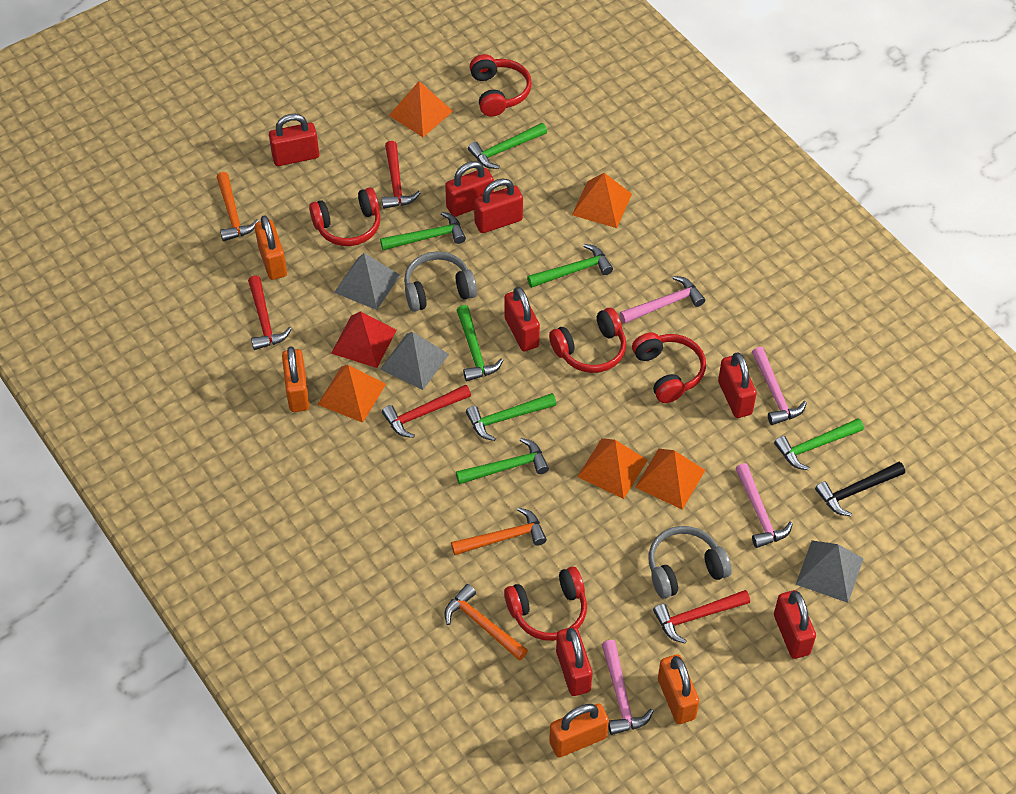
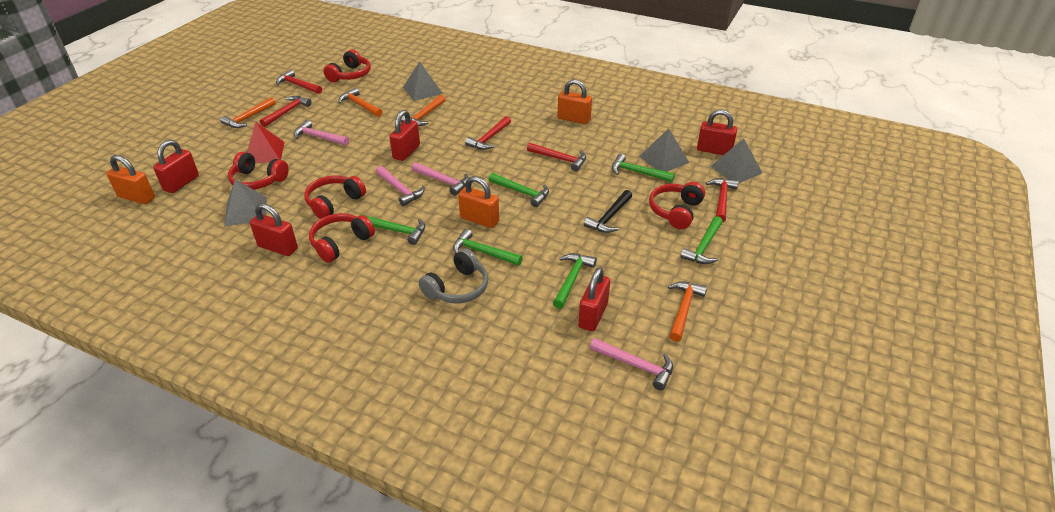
green hammer: 7 -> 6
grey headphones: 2 -> 1
grey pyramid: 3 -> 4
orange hammer: 3 -> 4
orange padlock: 4 -> 3
orange pyramid: 5 -> 0
red hammer: 4 -> 5
red padlock: 7 -> 5

